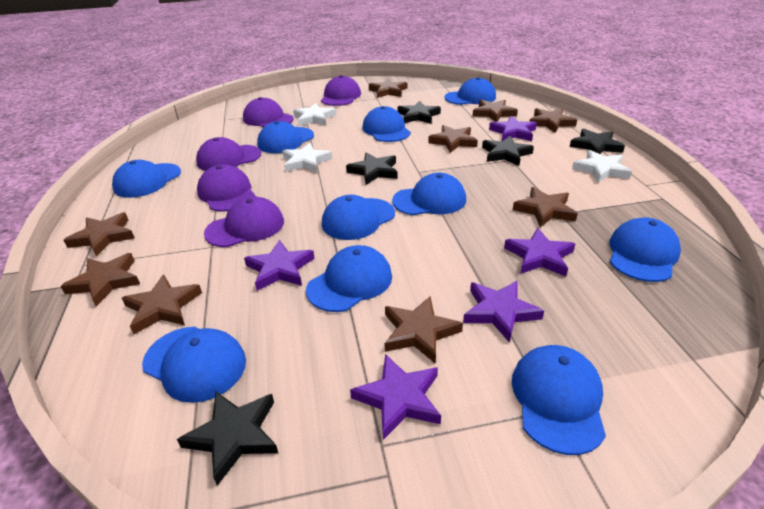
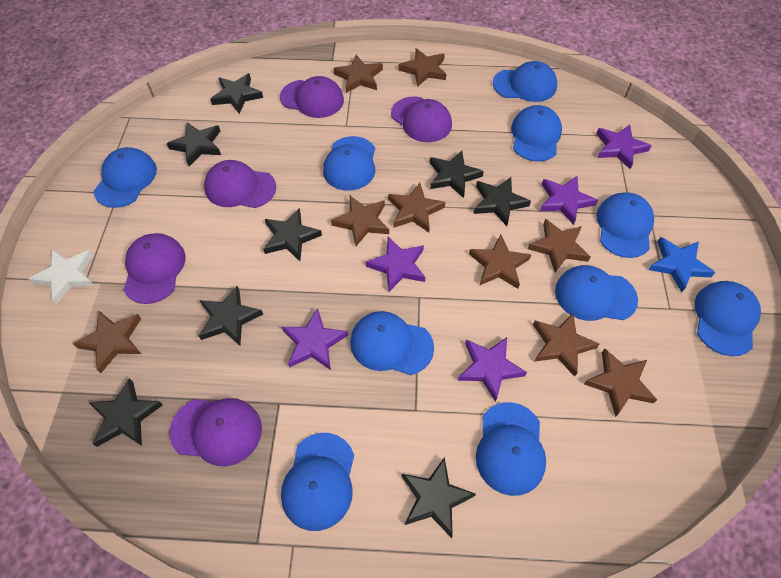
black star: 5 -> 8
blue star: 0 -> 1
white star: 3 -> 1

